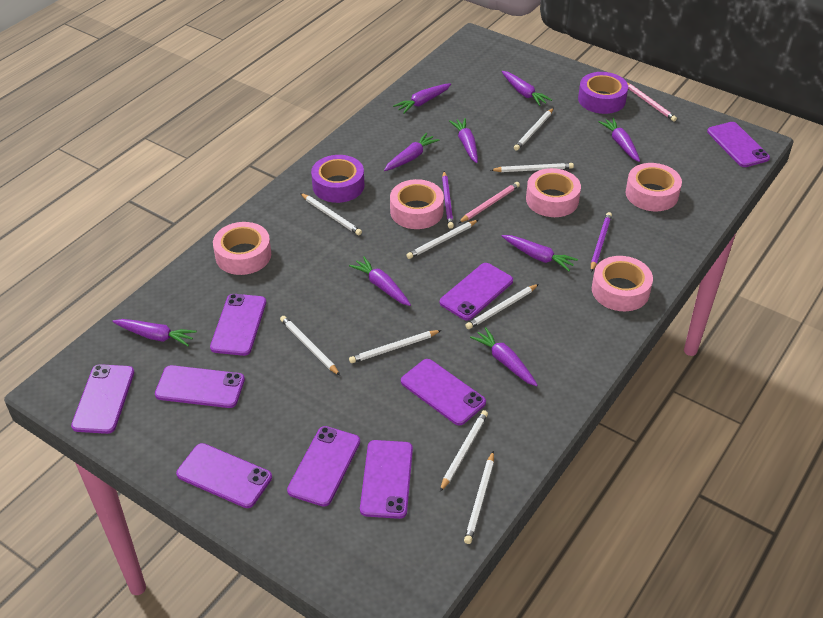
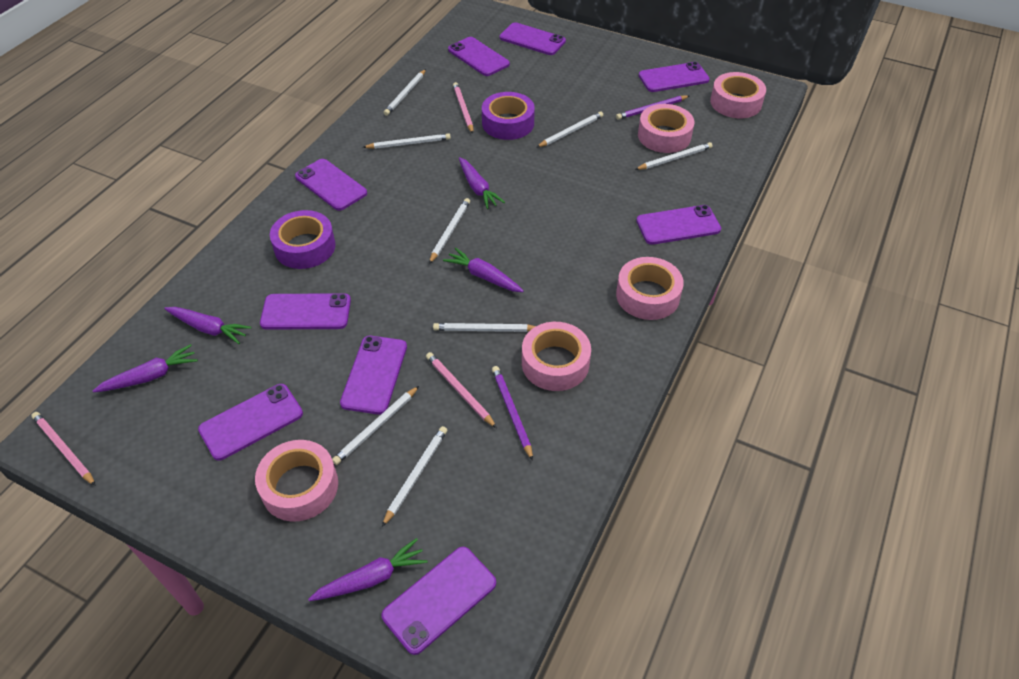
pink pencil: 2 -> 3
purple carrot: 9 -> 5
white pencil: 9 -> 8

